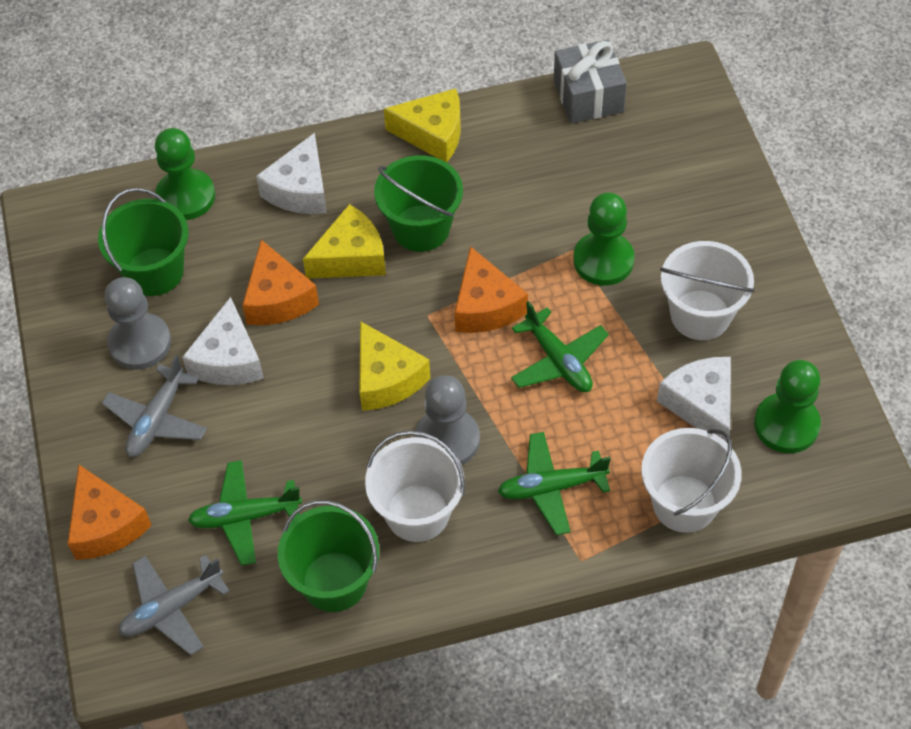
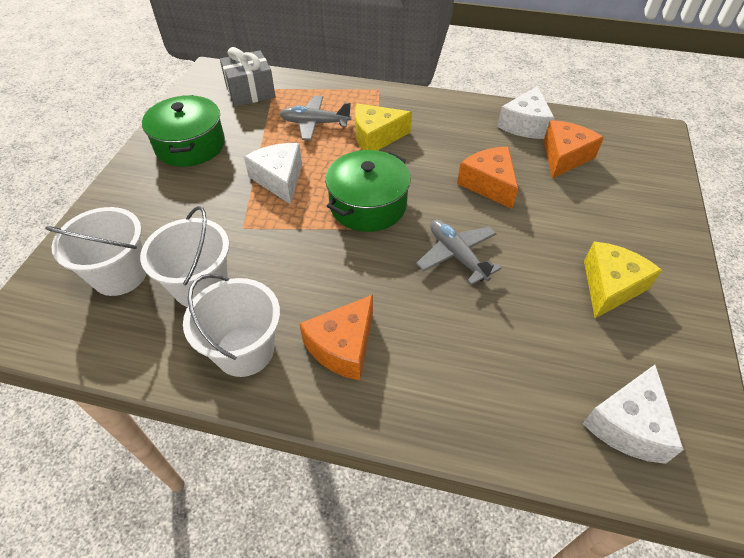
green bucket: 3 -> 0
green pawn: 3 -> 0
green plane: 3 -> 0
green pot: 0 -> 2
grey pawn: 2 -> 0
yellow cheese: 3 -> 2

